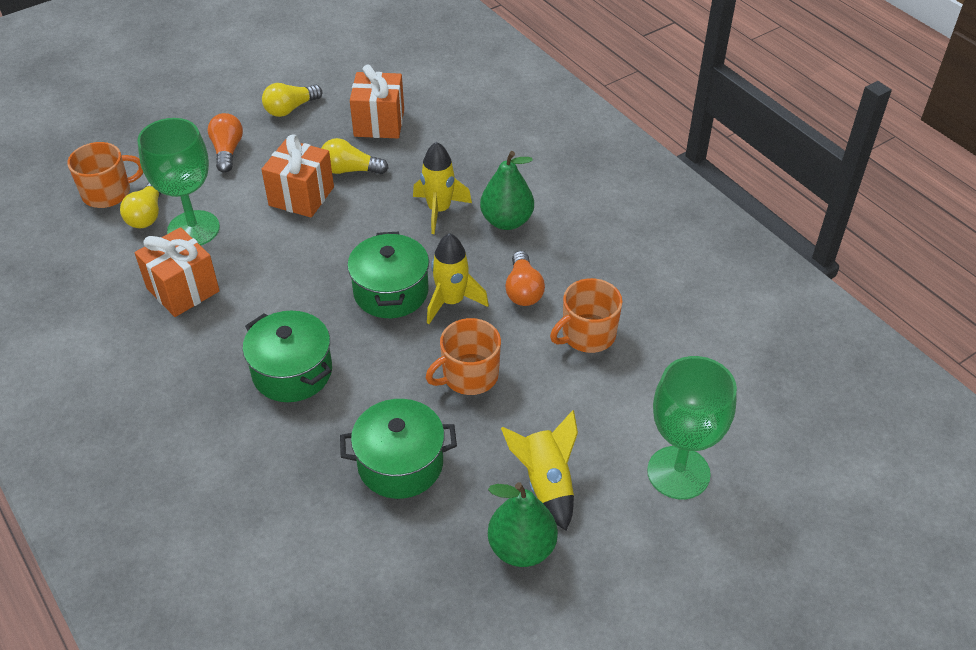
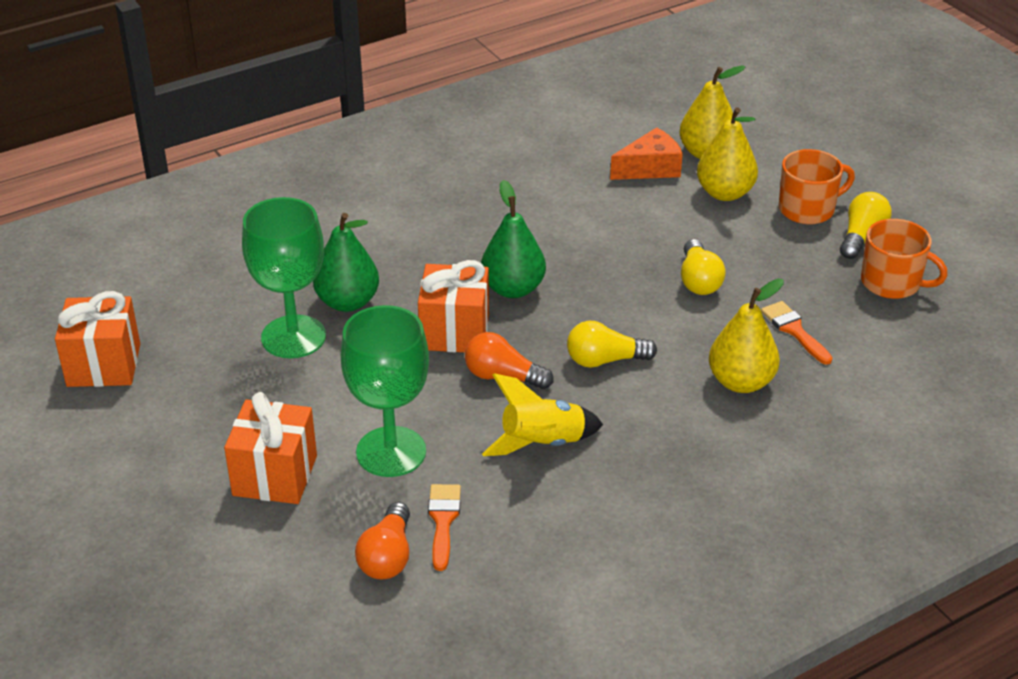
green pot: 3 -> 0
orange brush: 0 -> 2
orange cheese: 0 -> 1
orange mug: 3 -> 2
yellow pear: 0 -> 3
yellow rocket: 3 -> 1

